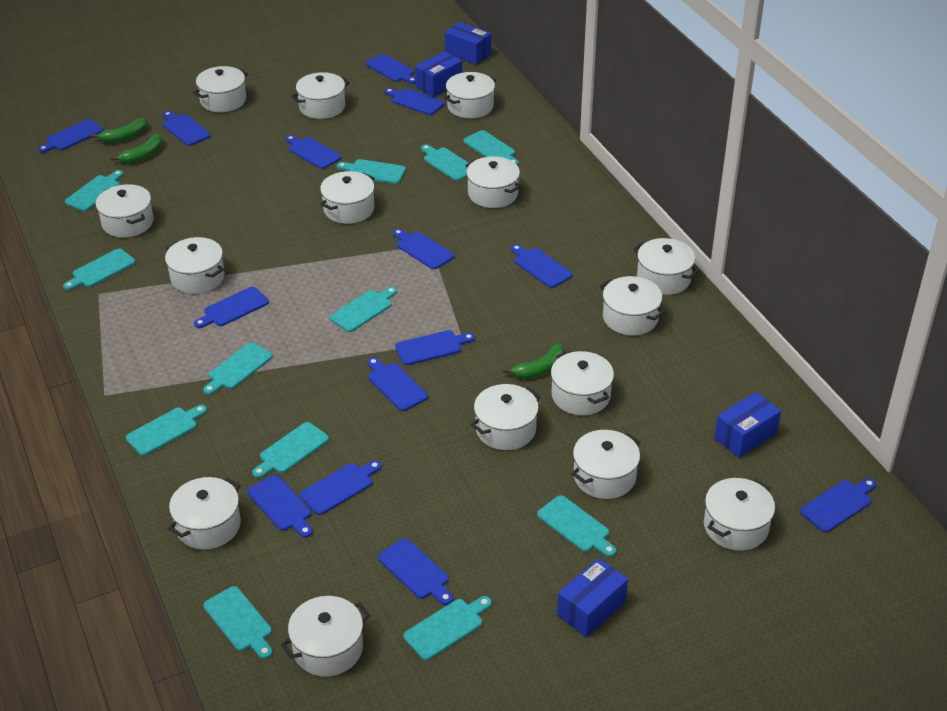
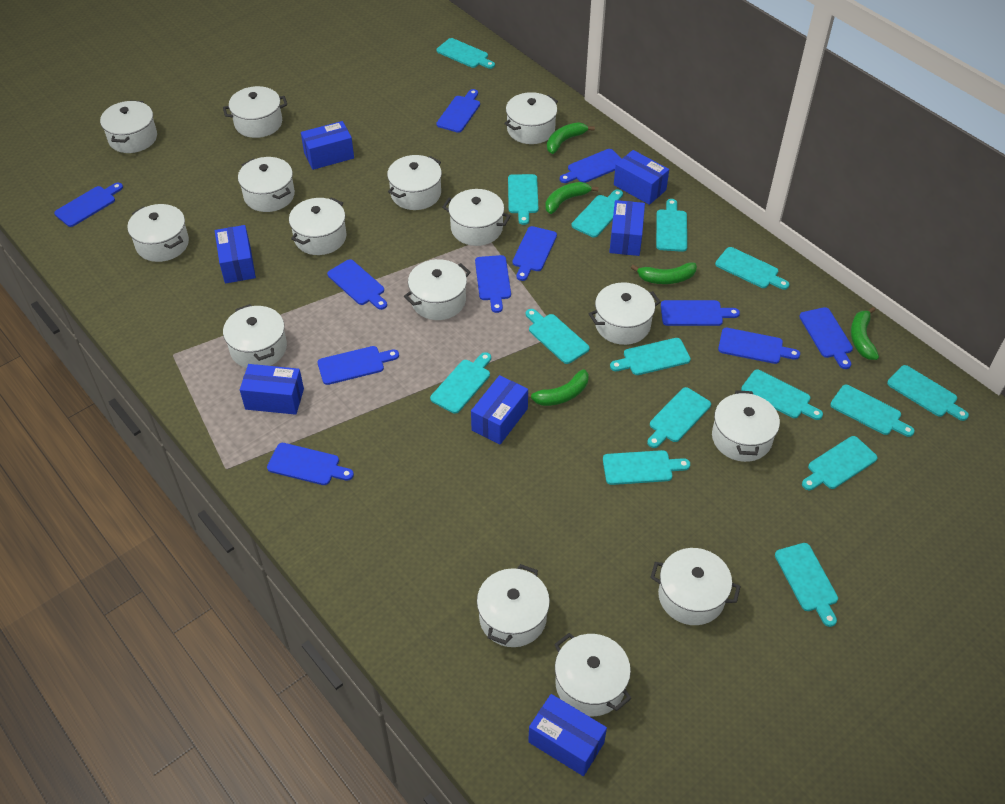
blue box: 4 -> 7
blue cutting board: 14 -> 11
green banana: 3 -> 5
turquoise cutting board: 12 -> 15

